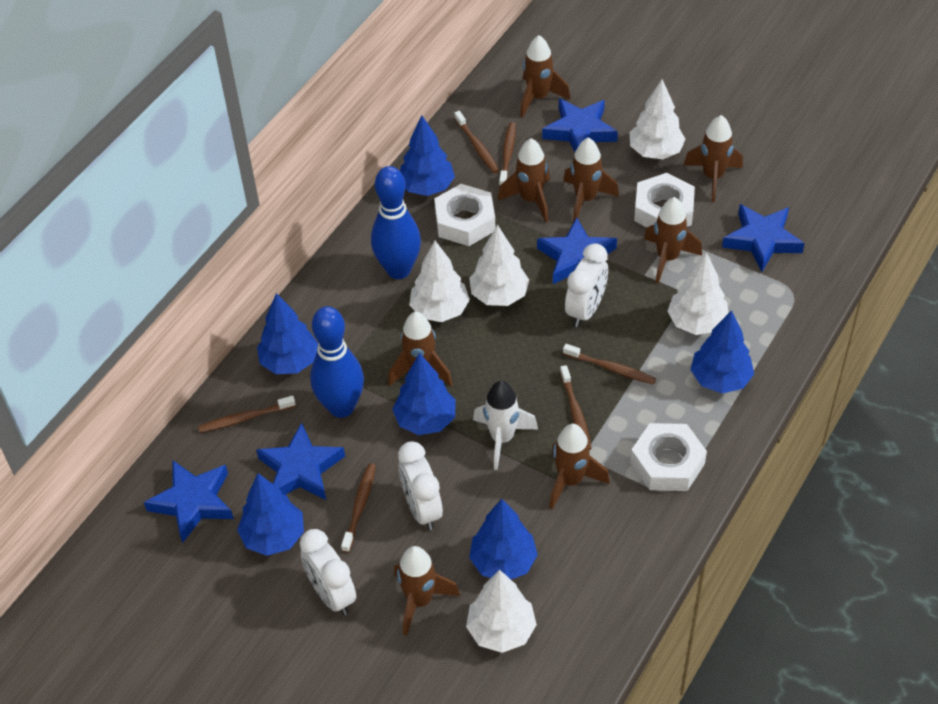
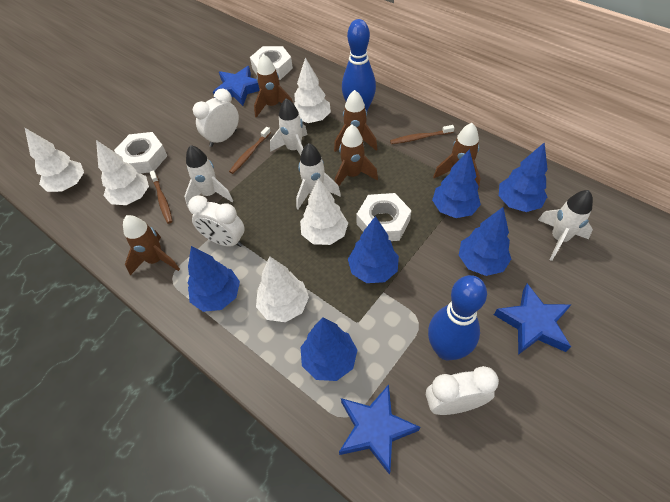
blue star: 5 -> 3
brown rocket: 8 -> 5
brown toothbrush: 6 -> 3
white rocket: 1 -> 4

